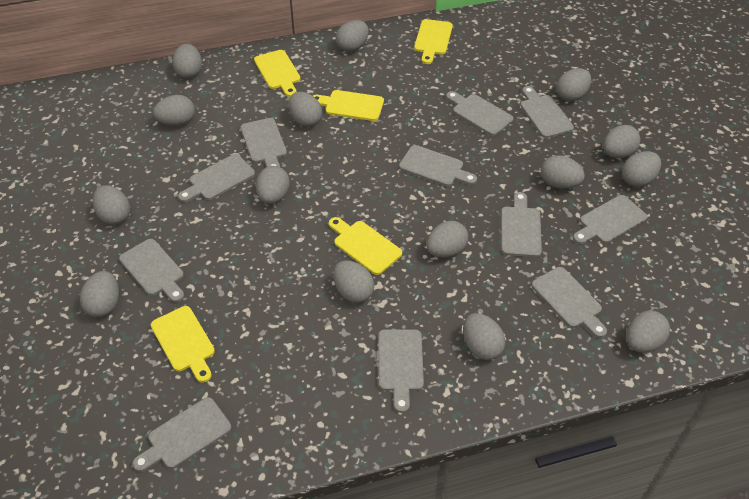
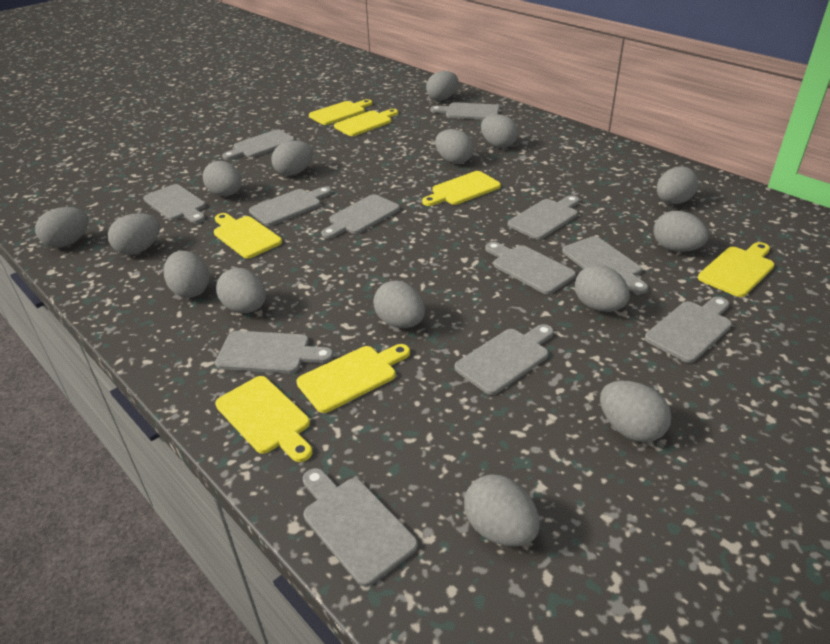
grey cutting board: 11 -> 12
yellow cutting board: 5 -> 7

